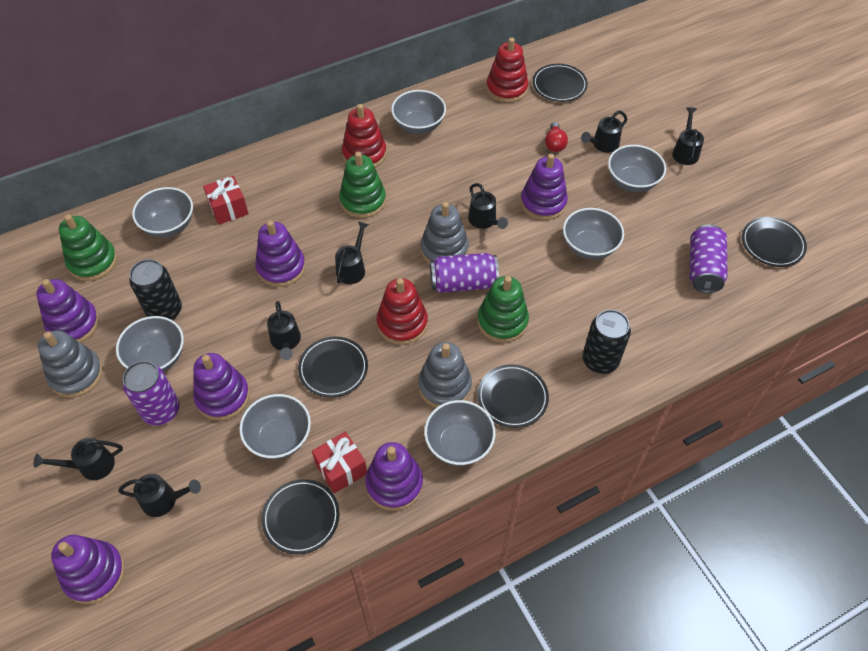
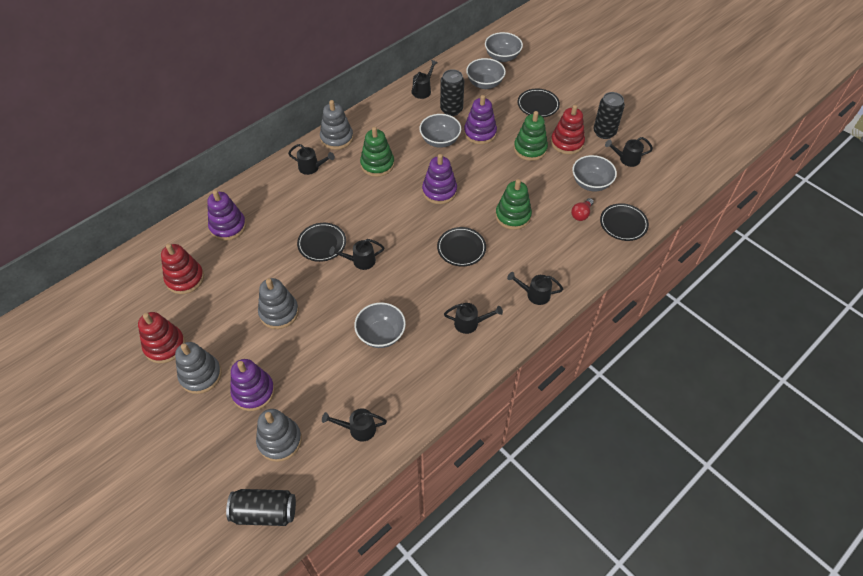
black can: 2 -> 3
black plate: 5 -> 4
grey bowl: 7 -> 5
grey stacking toy: 3 -> 4
purple can: 3 -> 0
purple stacking toy: 6 -> 4
red gift: 2 -> 0

